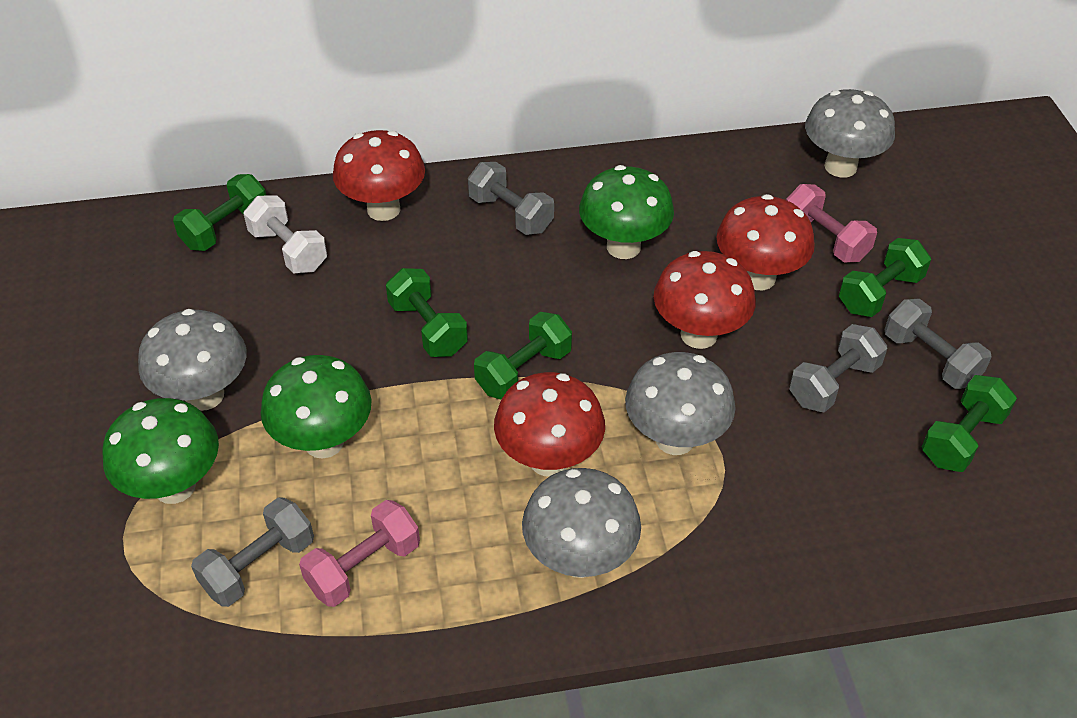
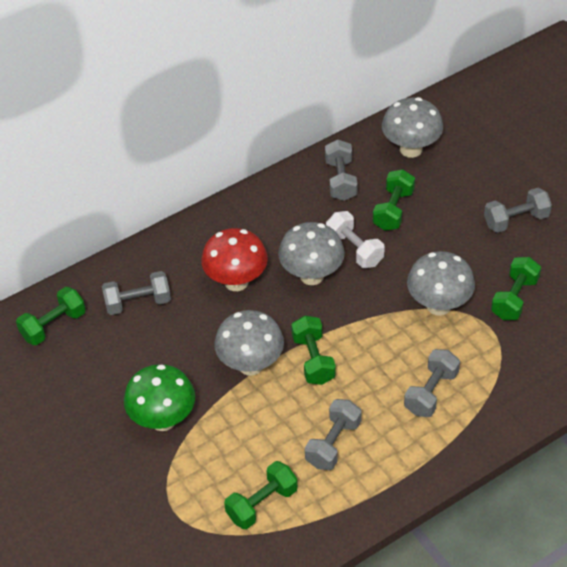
green mushroom: 3 -> 1
grey dumbbell: 4 -> 5
pink dumbbell: 2 -> 0
red mushroom: 4 -> 1

